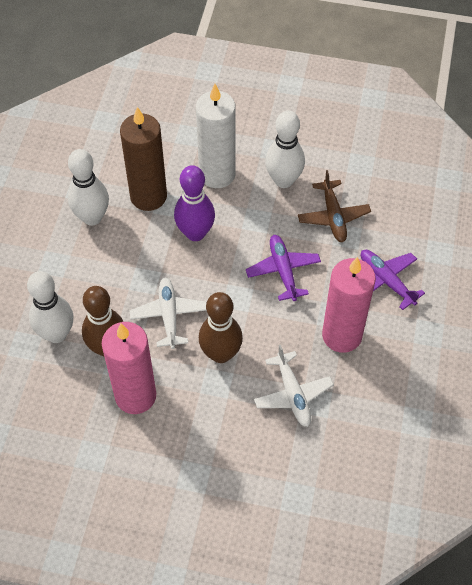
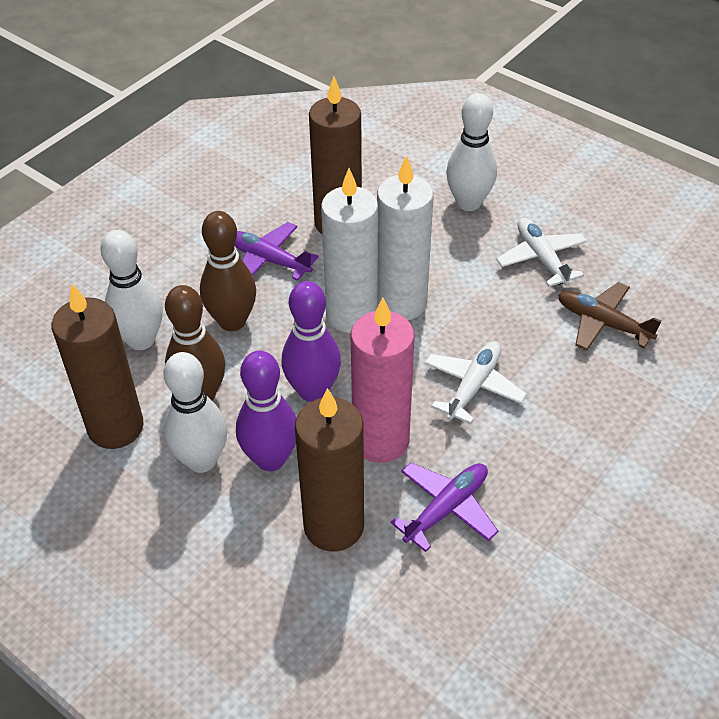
brown candle: 1 -> 3
pink candle: 2 -> 1
purple bowling pin: 1 -> 2
white candle: 1 -> 2

